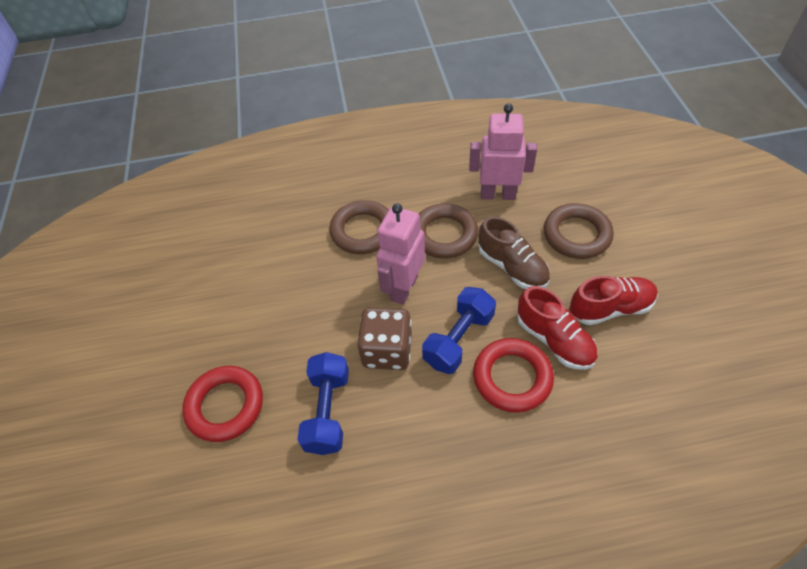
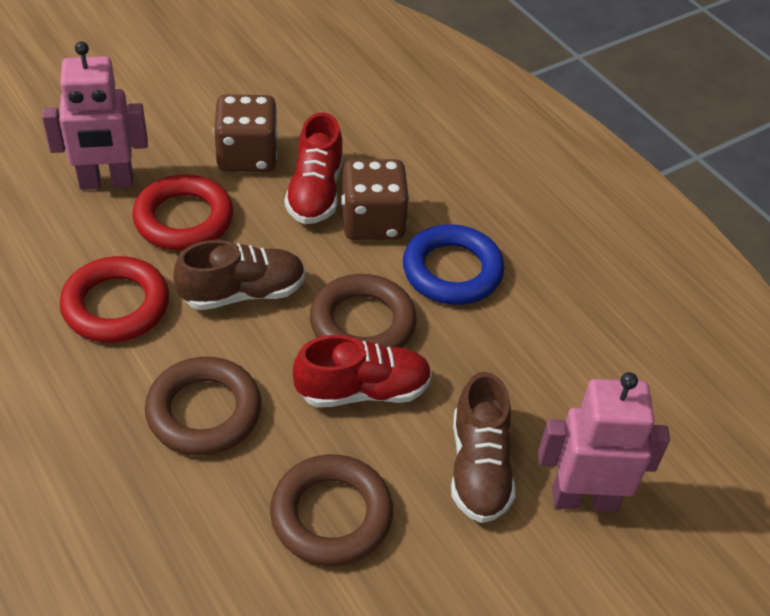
blue dumbbell: 2 -> 0
blue ring: 0 -> 1
brown dice: 1 -> 2
brown shoe: 1 -> 2

